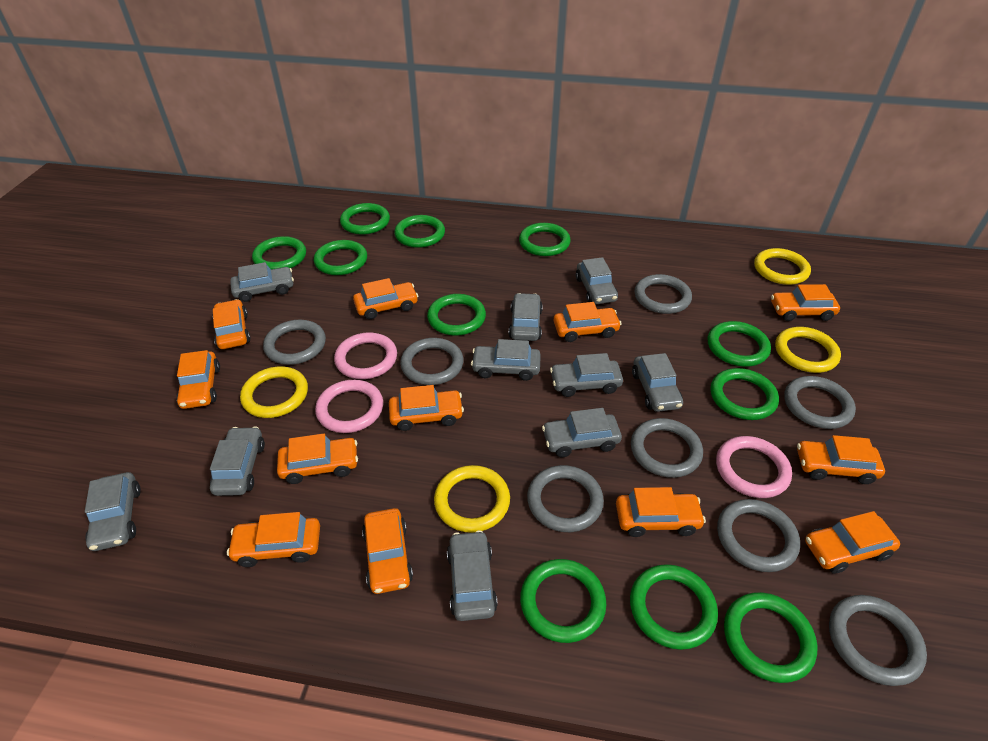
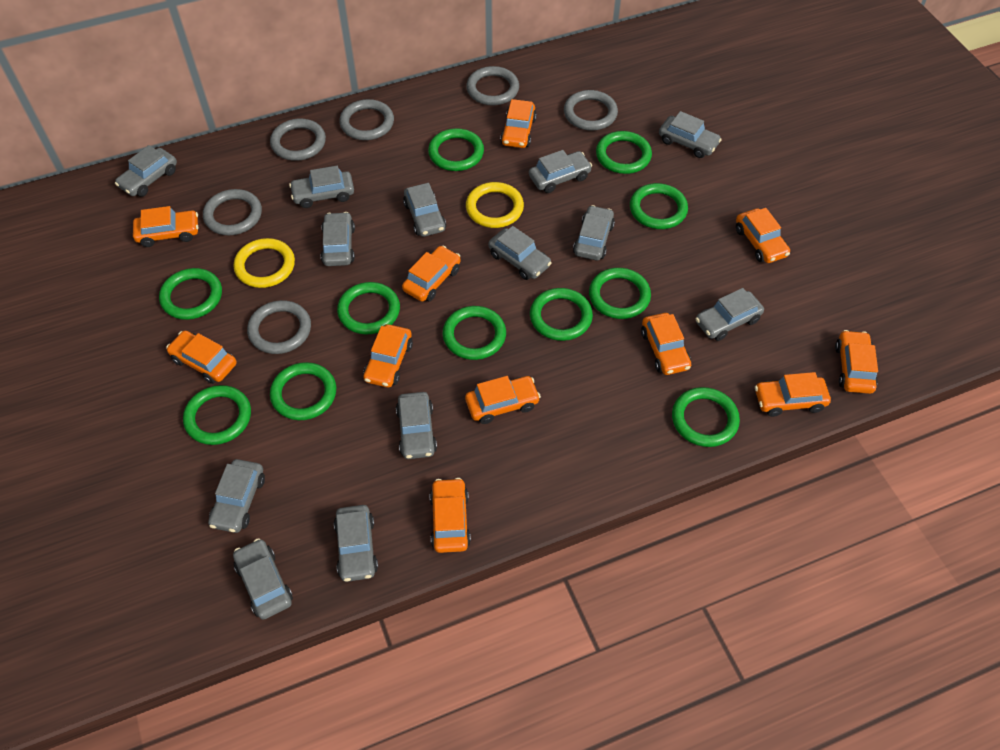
grey car: 10 -> 13
grey ring: 8 -> 6
orange car: 12 -> 11
pink ring: 3 -> 0
yellow ring: 4 -> 2

